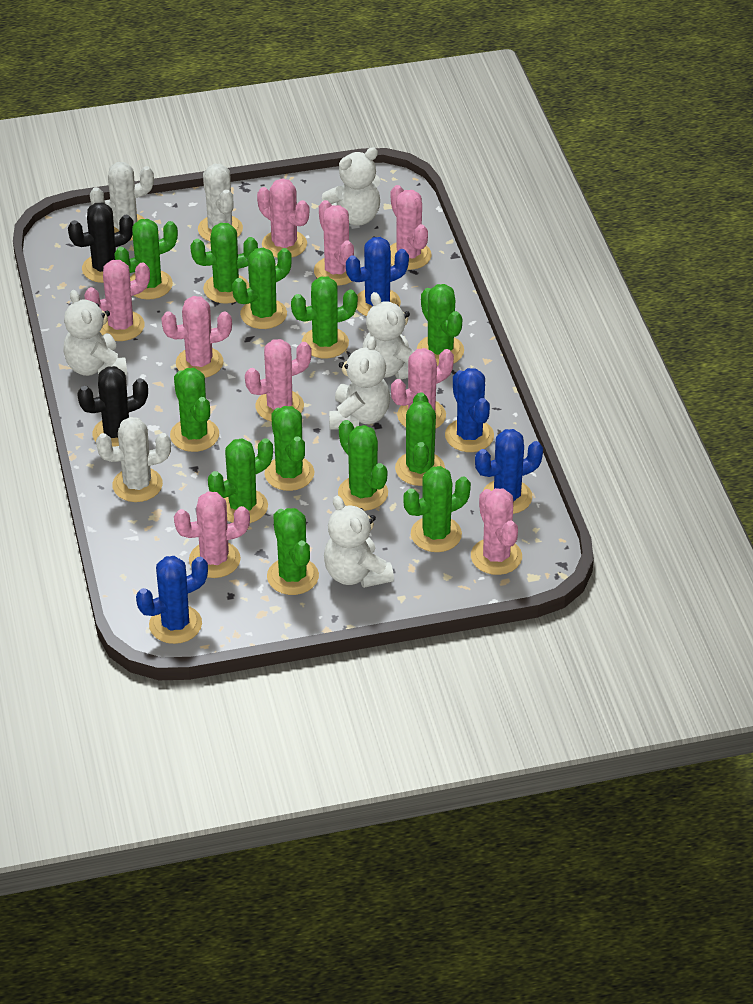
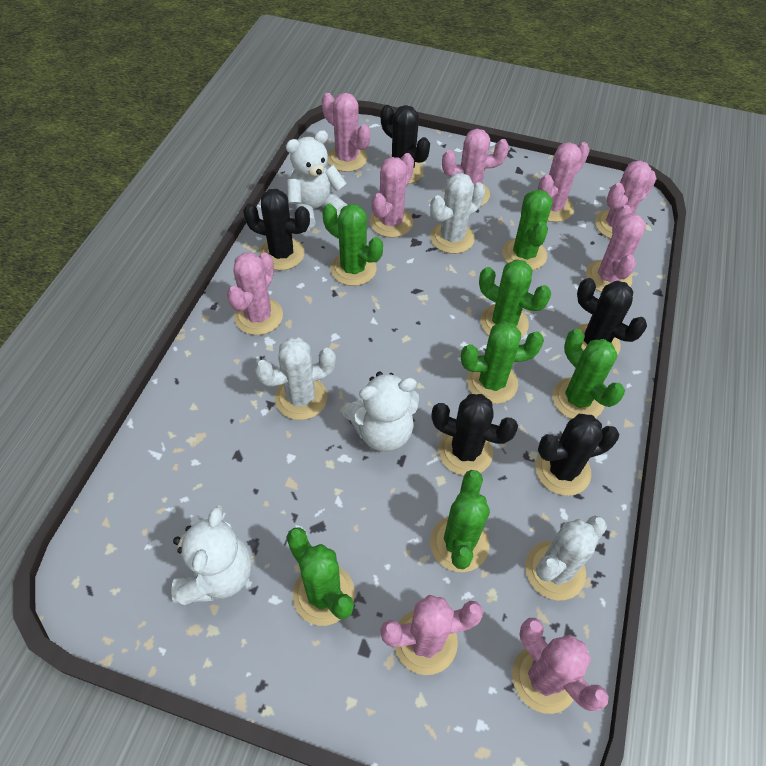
black cactus: 2 -> 5
blue cactus: 4 -> 0
green cactus: 12 -> 7
white teddy bear: 5 -> 3

